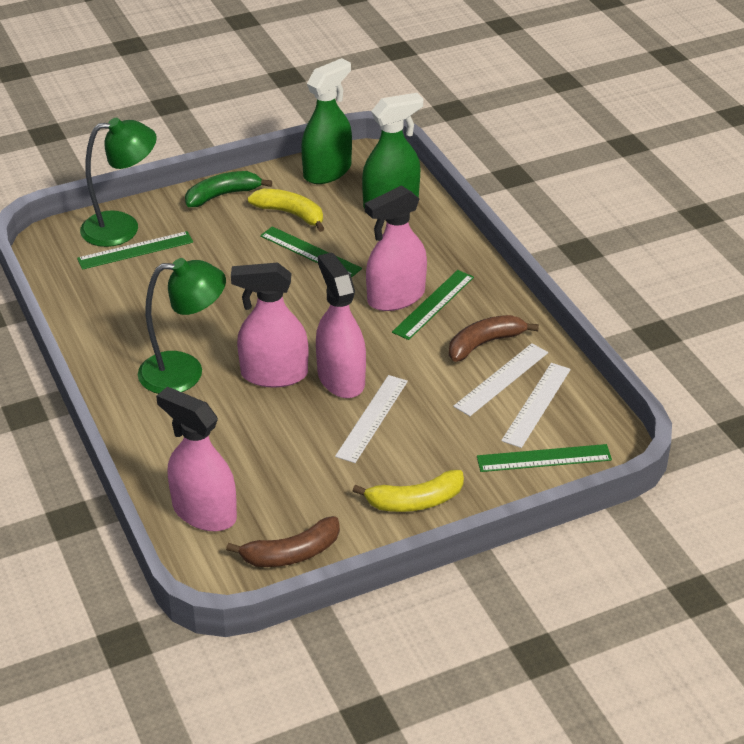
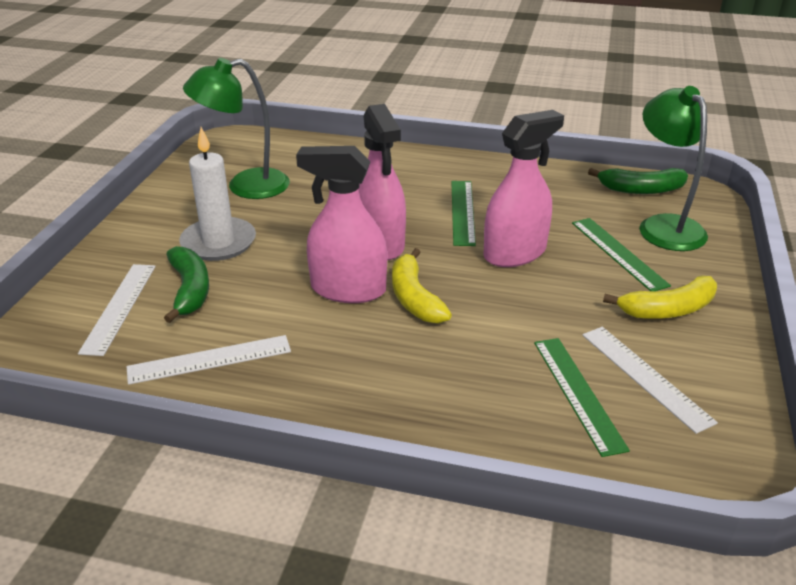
brown banana: 2 -> 0
green banana: 1 -> 2
green ruler: 4 -> 3
green spray bottle: 2 -> 0
pink spray bottle: 4 -> 3
white candle: 0 -> 1

